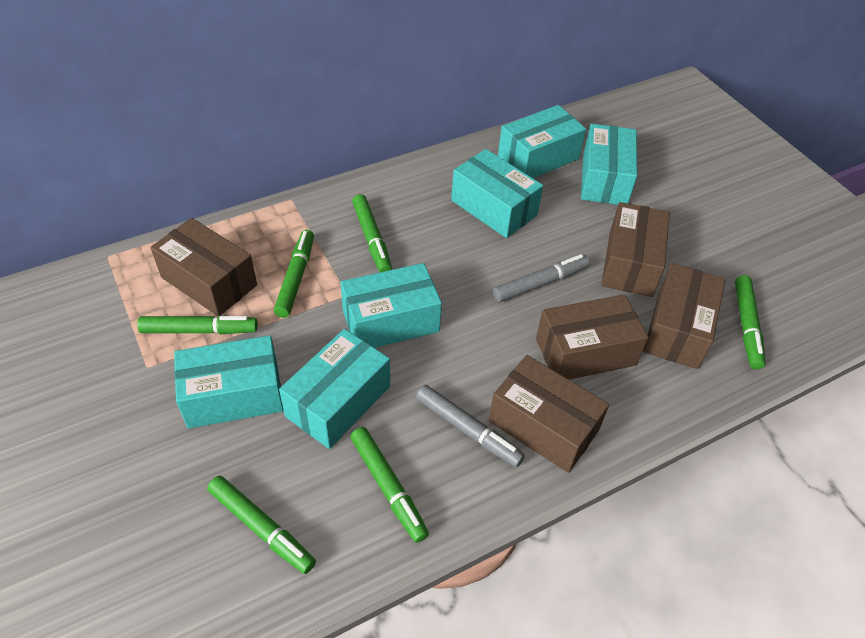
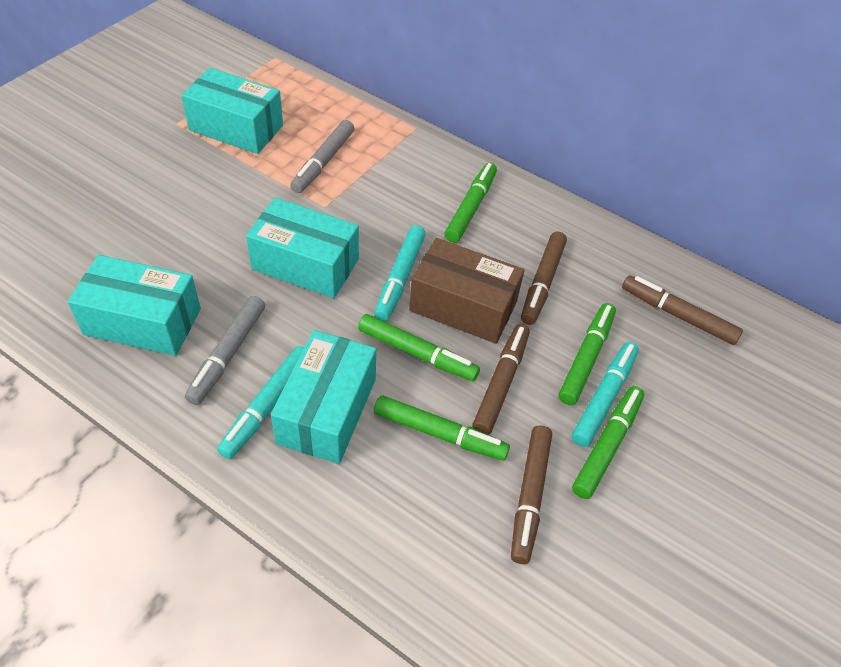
brown box: 5 -> 1
brown marker: 0 -> 4
green marker: 6 -> 5
turquoise box: 6 -> 4
turquoise marker: 0 -> 3

